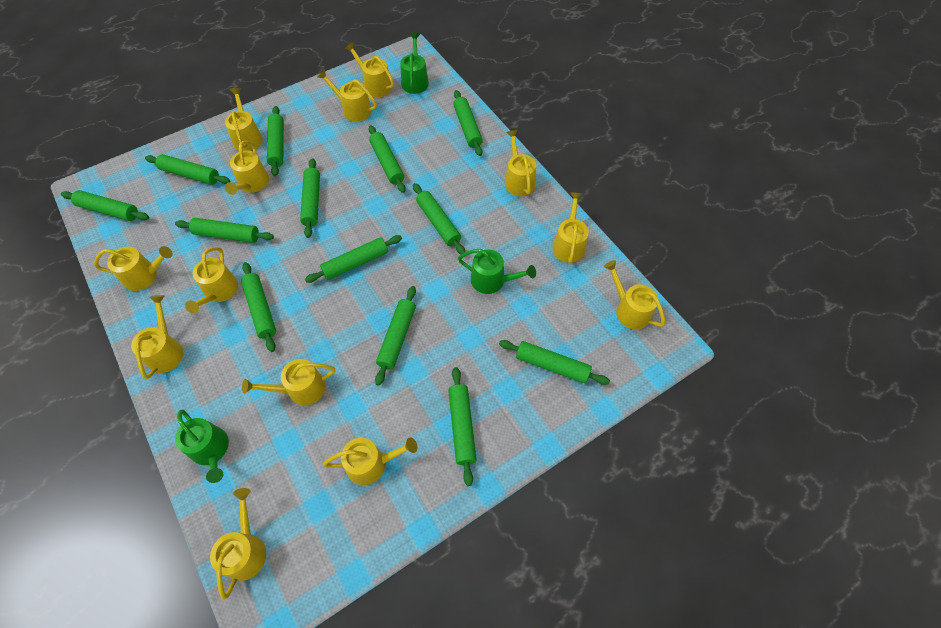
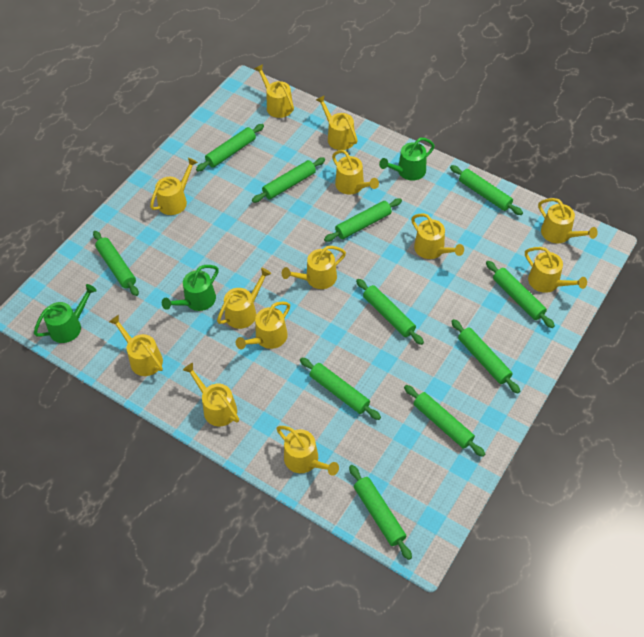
green rolling pin: 13 -> 11

